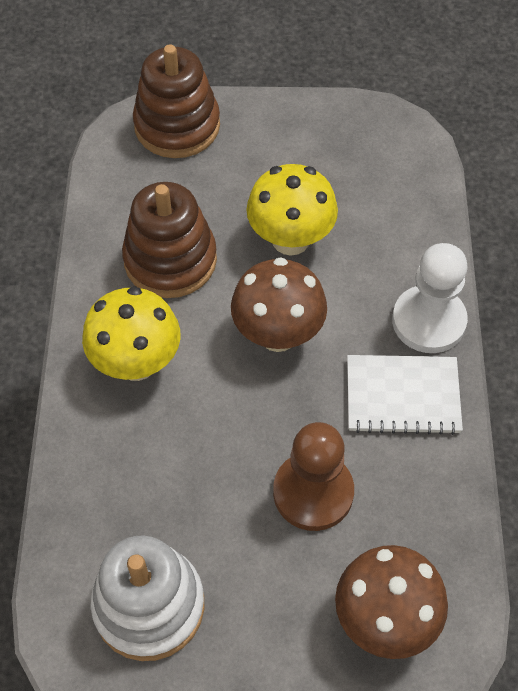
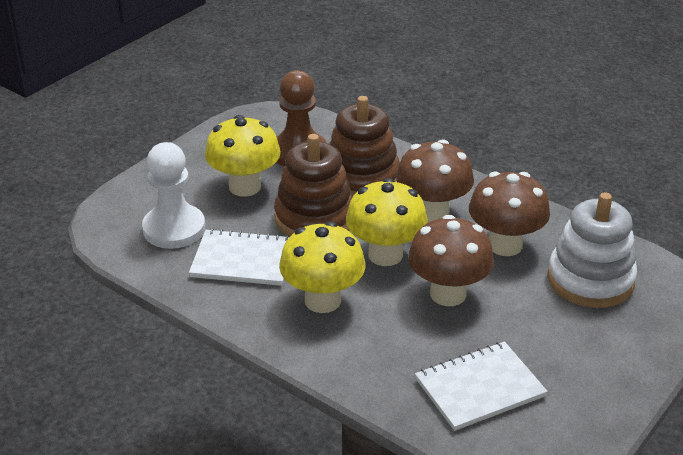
brown mushroom: 2 -> 3
white notebook: 1 -> 2
yellow mushroom: 2 -> 3

